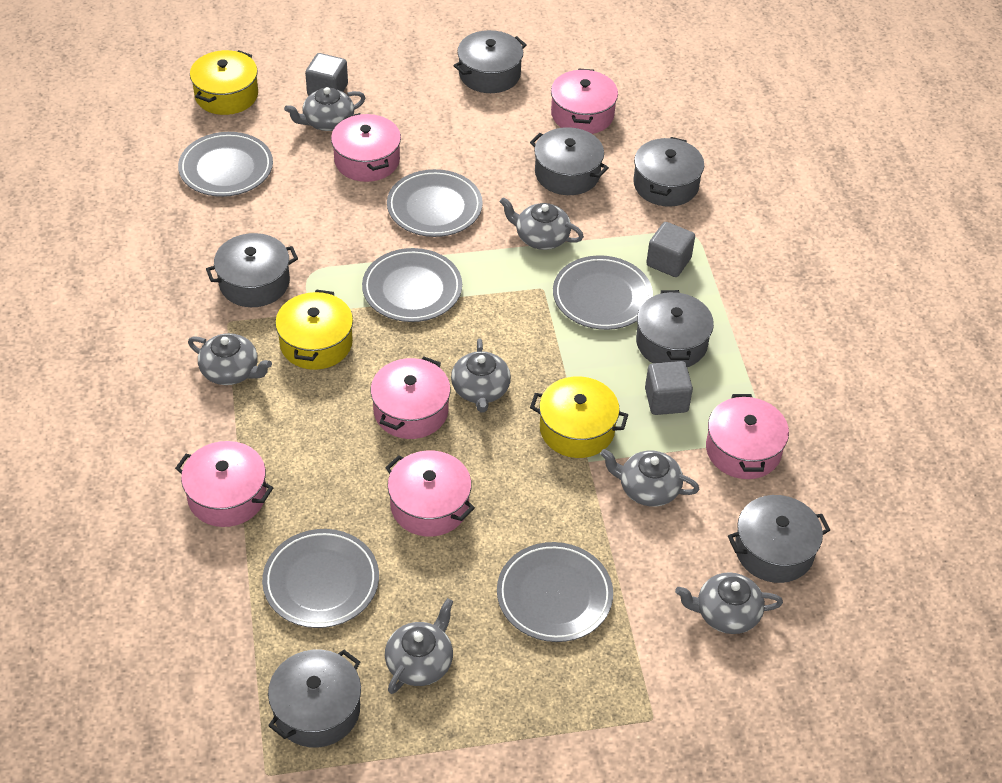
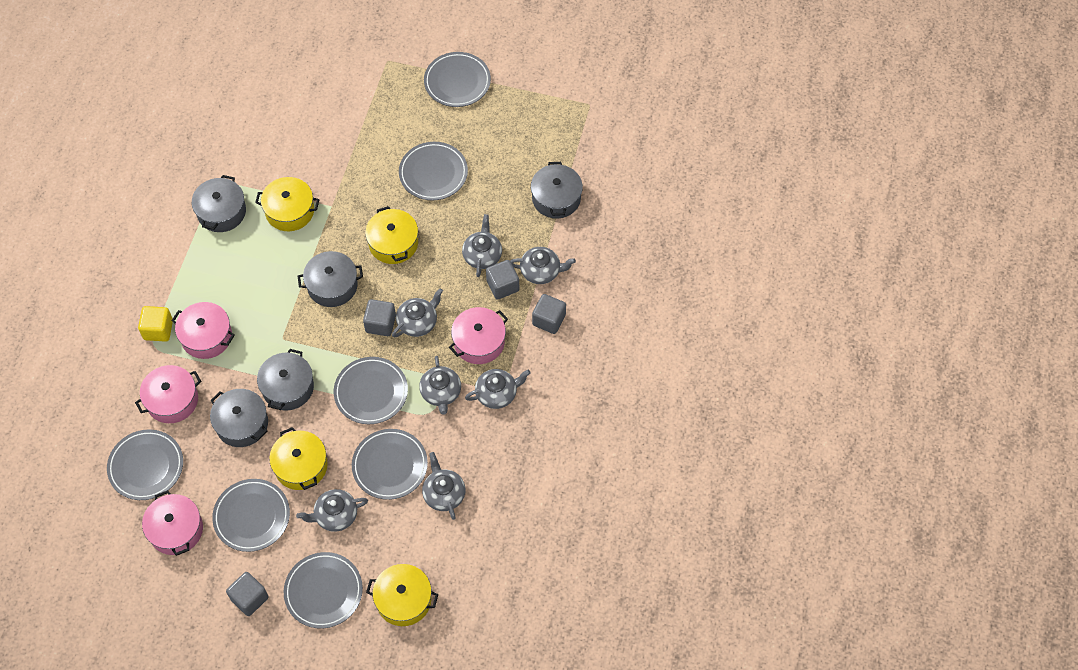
grey cube: 3 -> 4
grey plate: 6 -> 7
grey pot: 7 -> 5
pink pot: 6 -> 4
yellow cube: 0 -> 1
yellow pot: 3 -> 4

